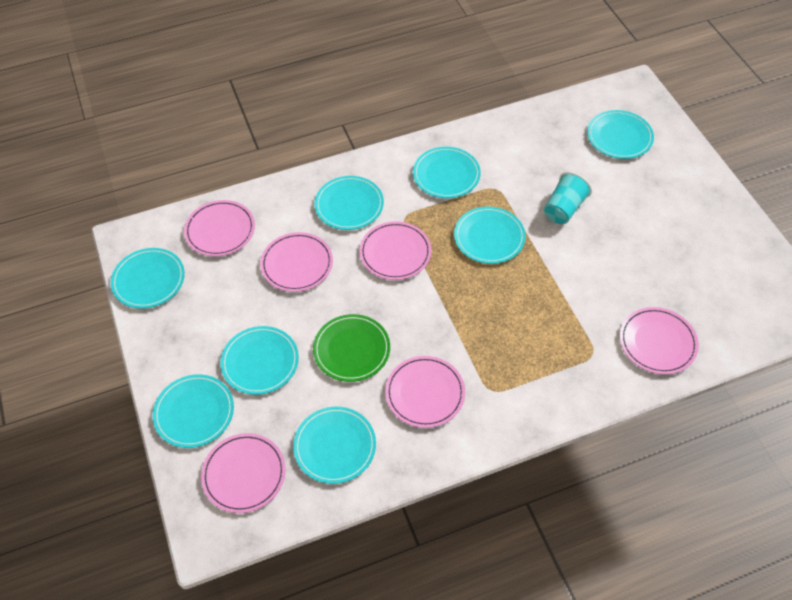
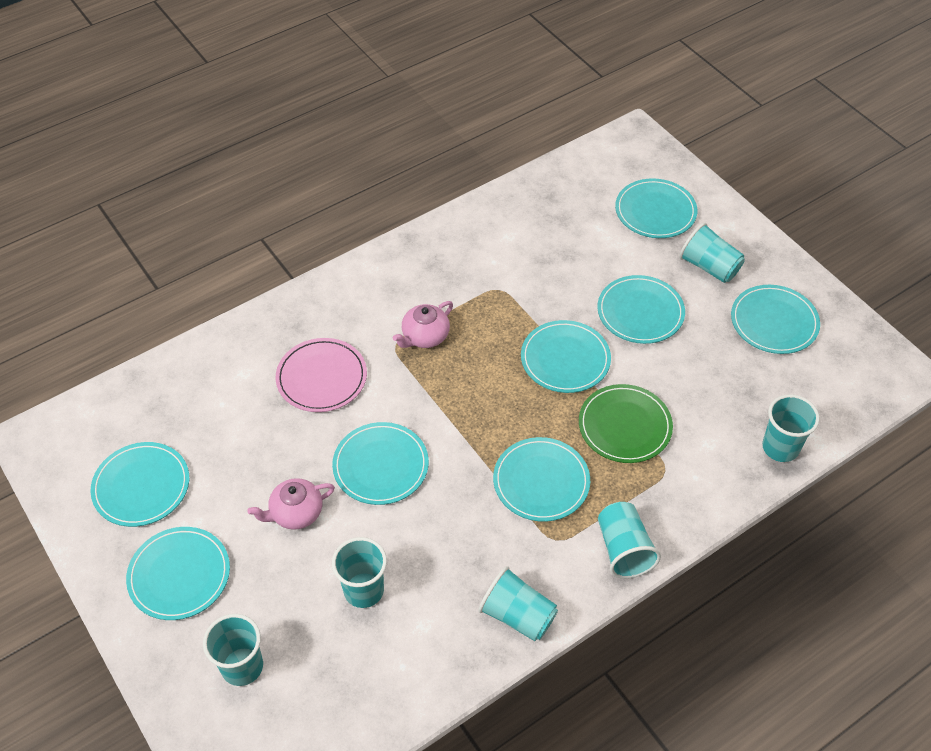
pink plate: 6 -> 1
pink teapot: 0 -> 2
turquoise cup: 1 -> 6

